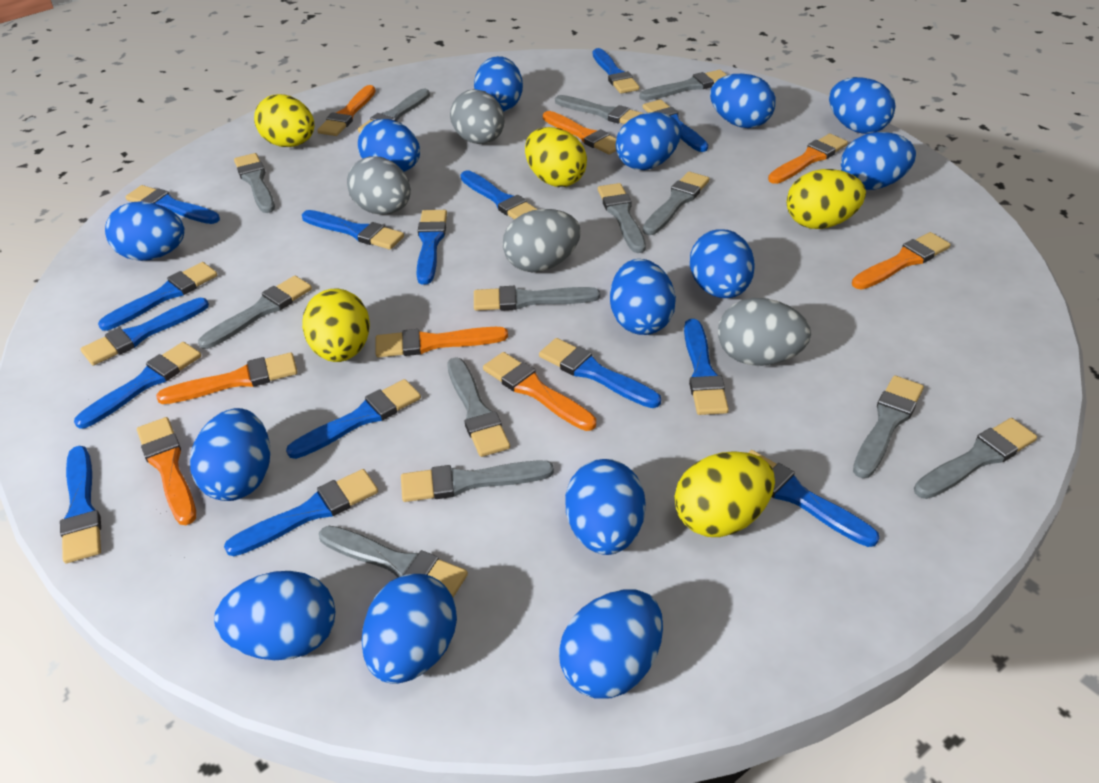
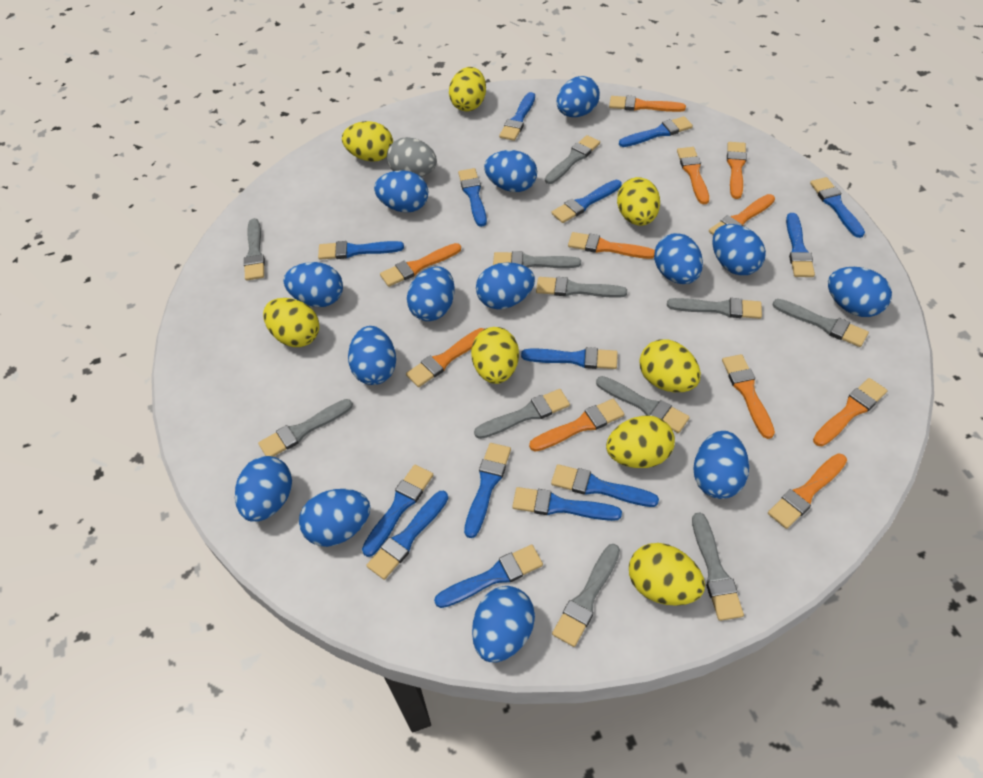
blue brush: 15 -> 14
grey brush: 13 -> 11
grey egg: 4 -> 1
orange brush: 8 -> 11
yellow egg: 5 -> 8

